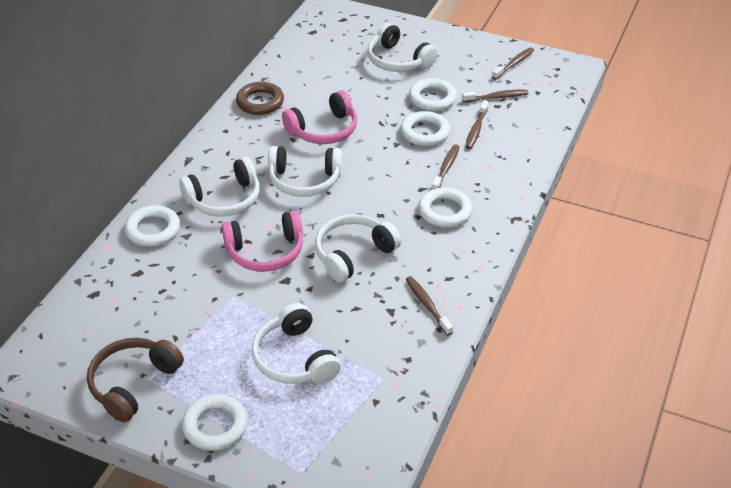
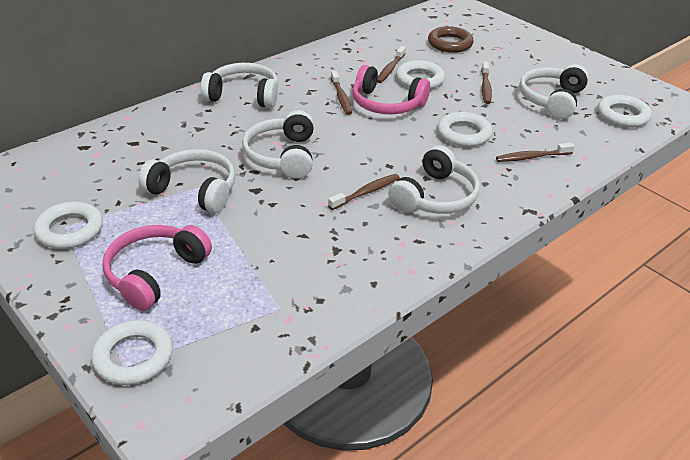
brown headphones: 1 -> 0

